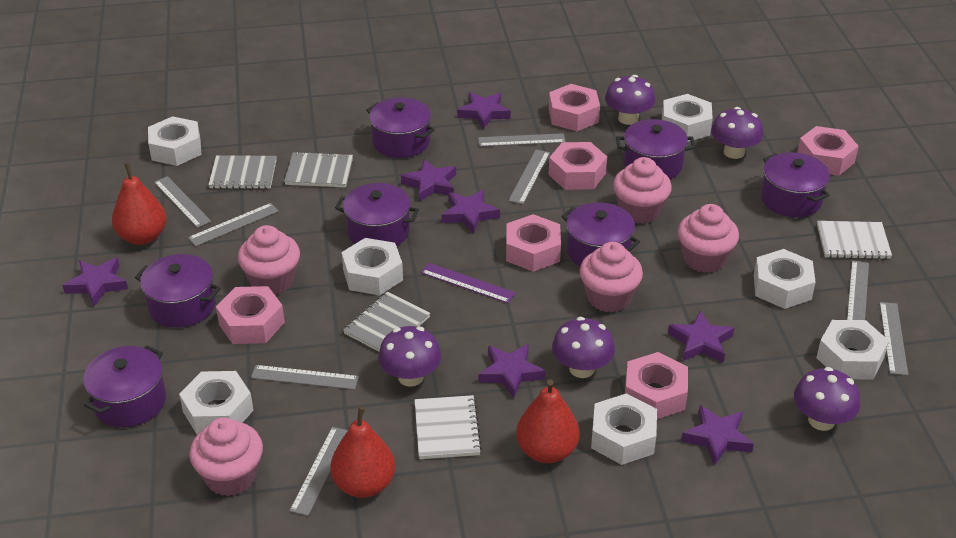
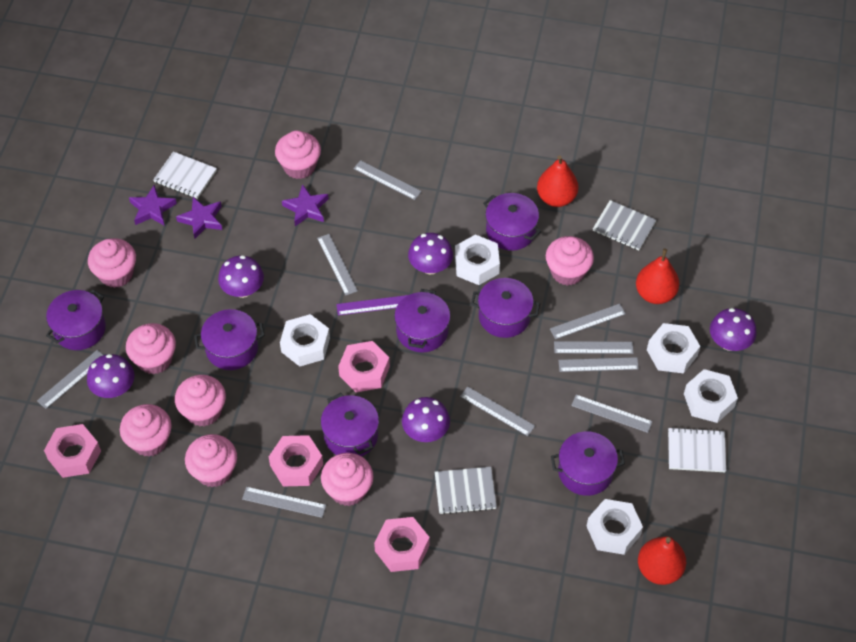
grey notebook: 3 -> 2
grey ruler: 8 -> 9
pink cupcake: 5 -> 8
pink nut: 6 -> 4
purple star: 7 -> 3
white nut: 7 -> 5

